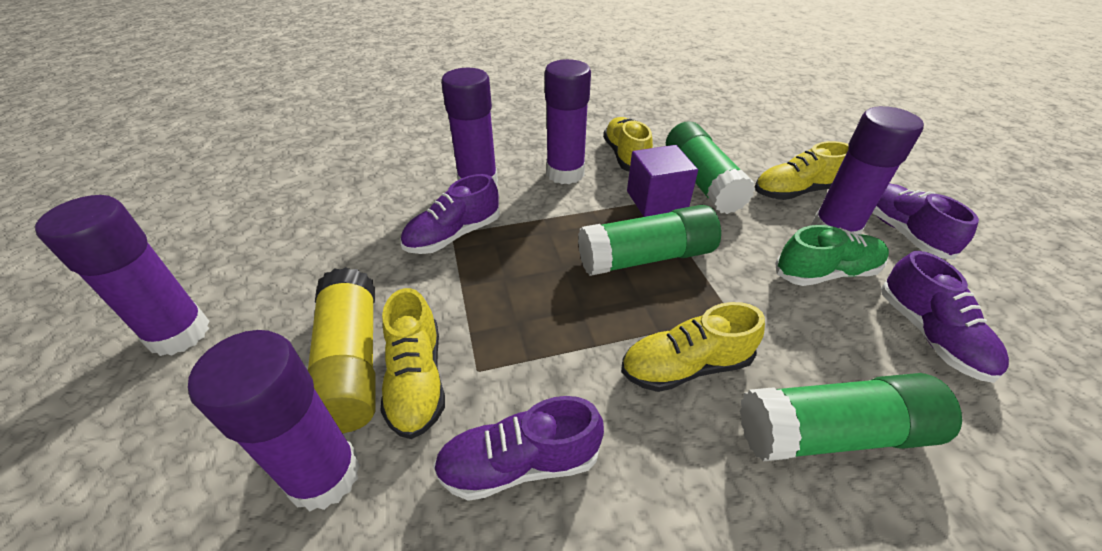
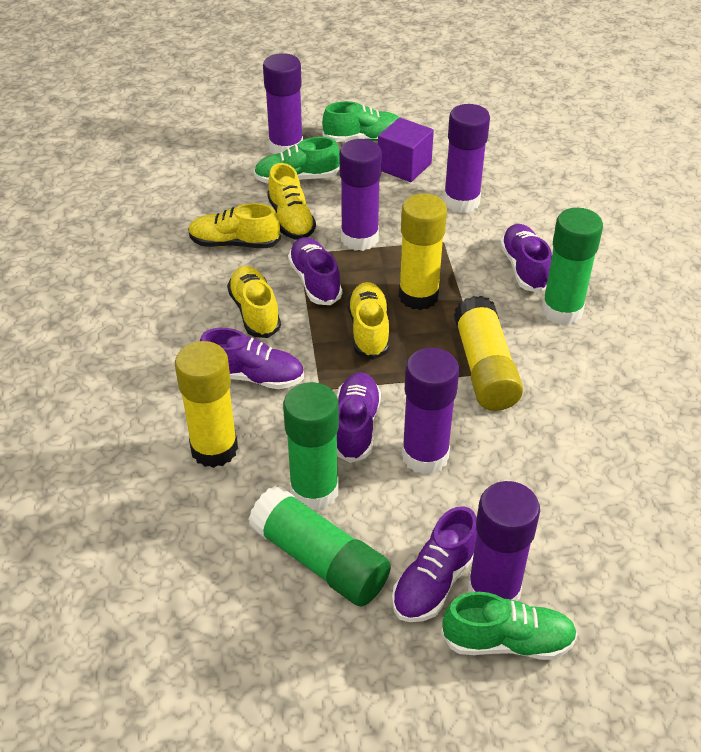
green shoe: 1 -> 3
purple shoe: 4 -> 5
yellow glue stick: 1 -> 3

